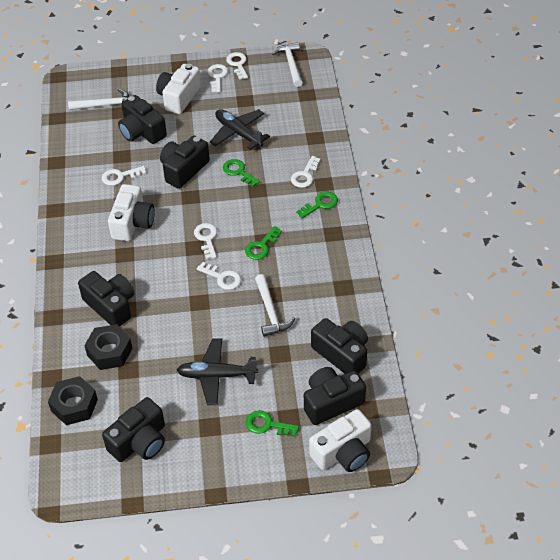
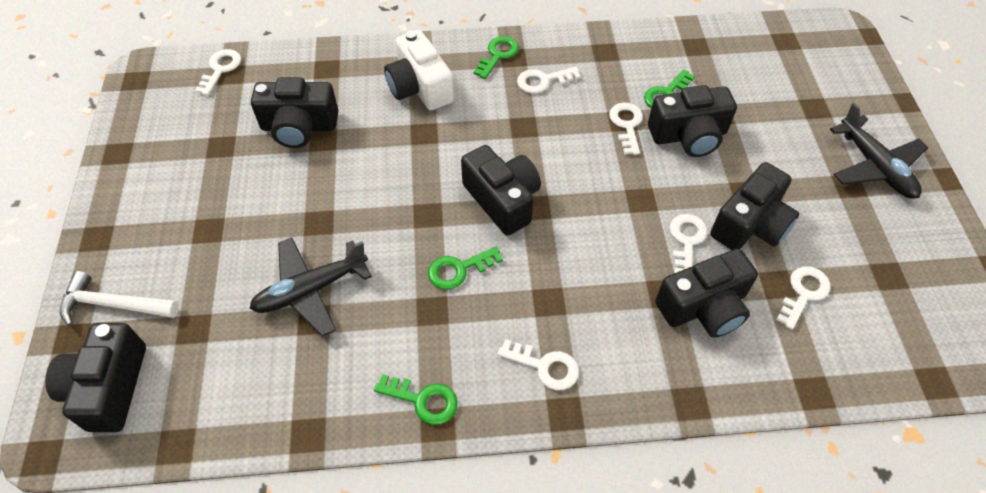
black nut: 2 -> 0
white camera: 3 -> 1
white hammer: 3 -> 1

